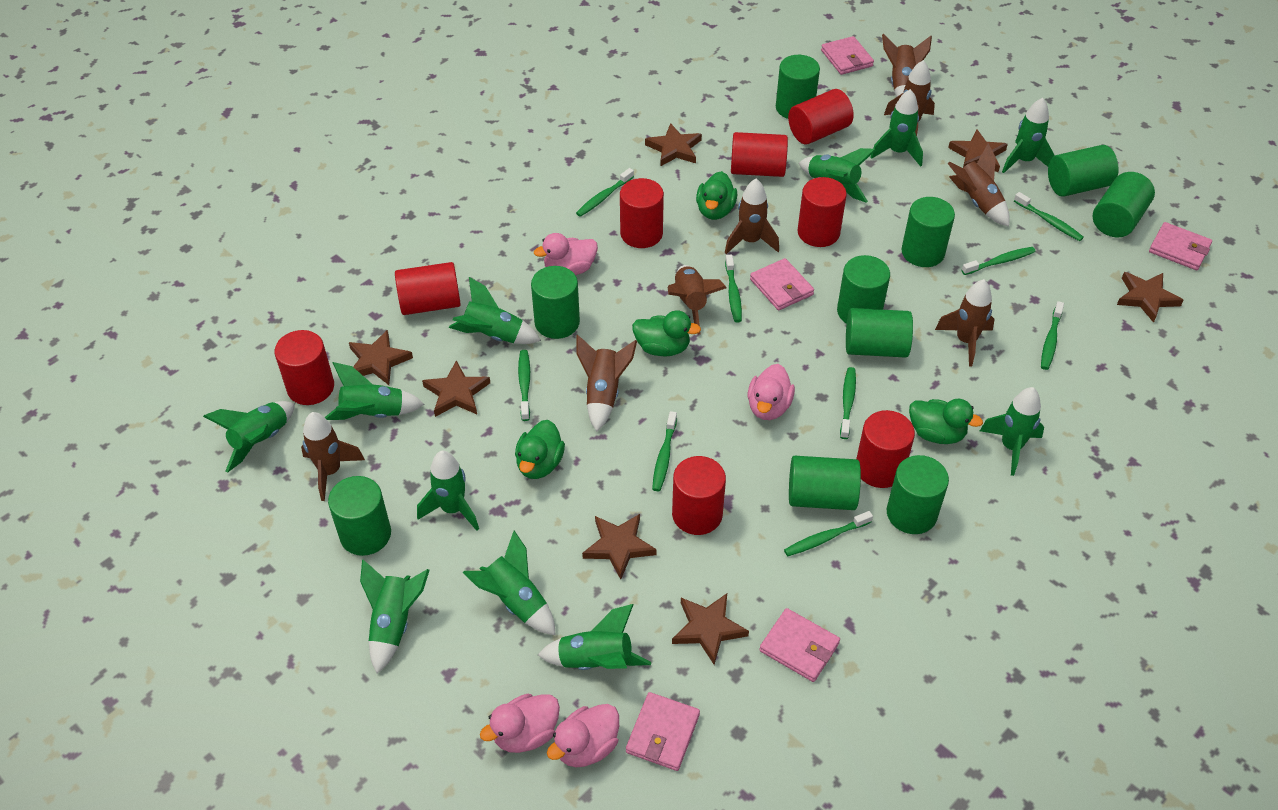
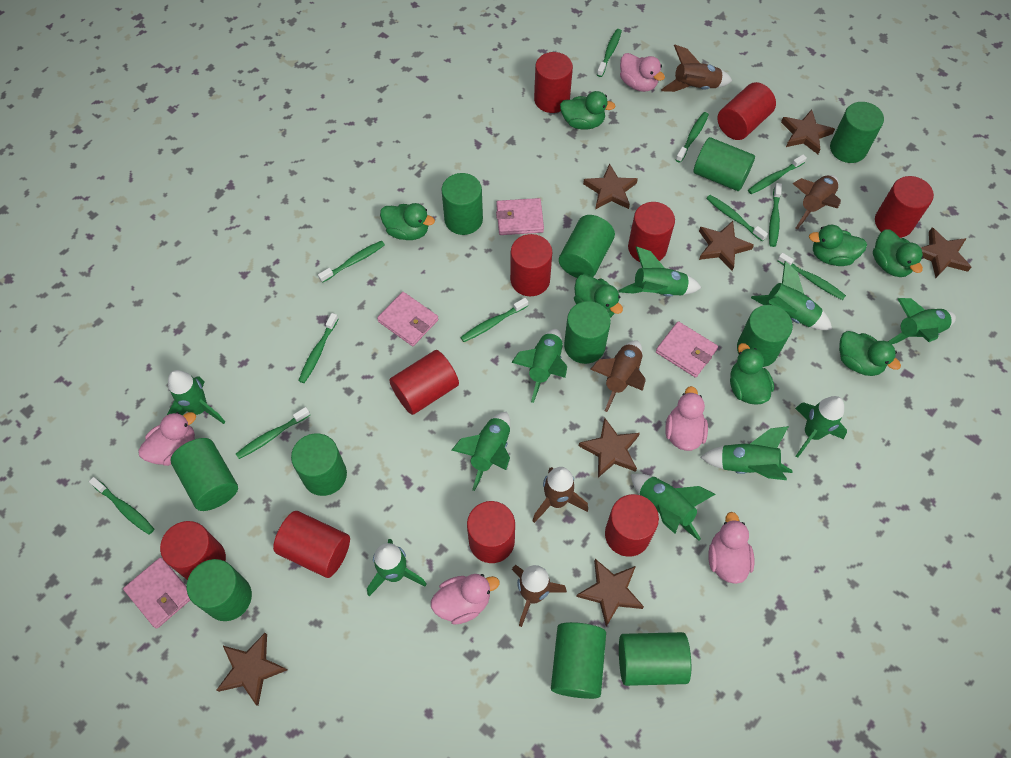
brown rocket: 8 -> 5
green cylinder: 10 -> 11
green duck: 4 -> 7
green rocket: 11 -> 10
green toothbrush: 9 -> 11
pink duck: 4 -> 5
pink wallet: 5 -> 4
red cylinder: 8 -> 10

